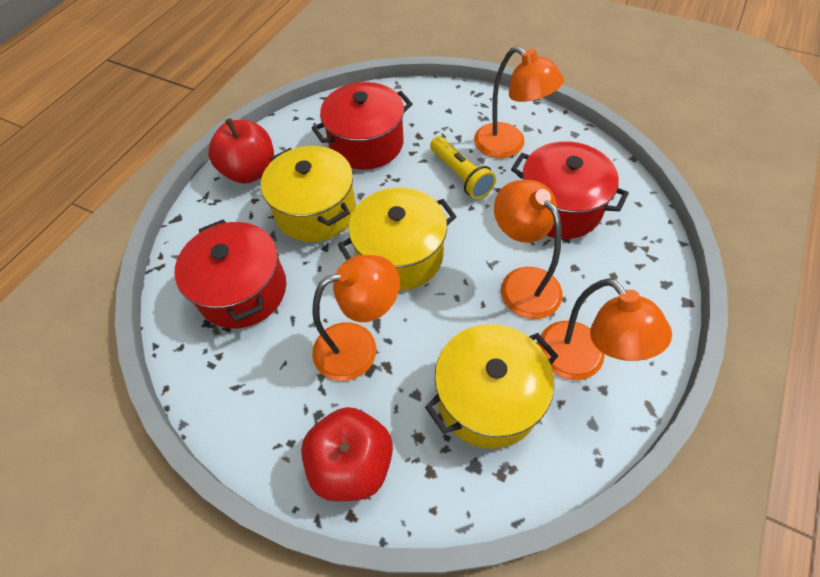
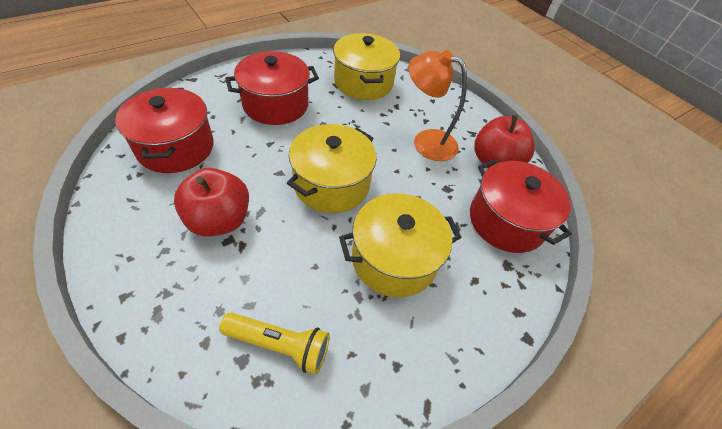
orange lamp: 4 -> 1

